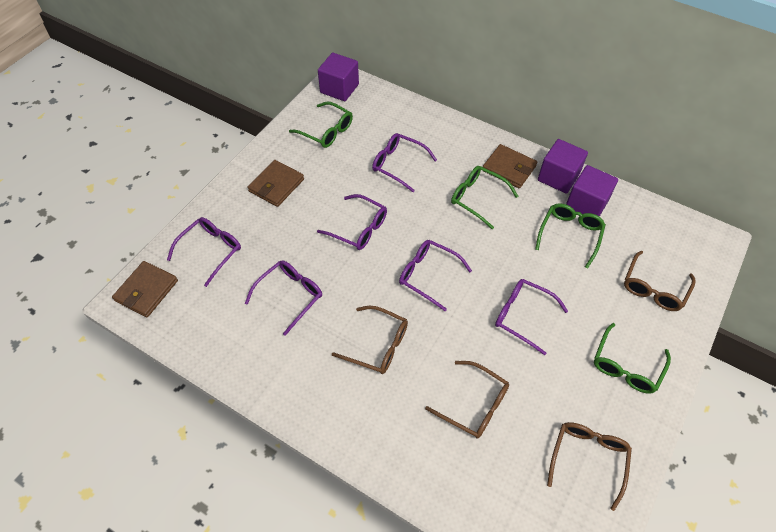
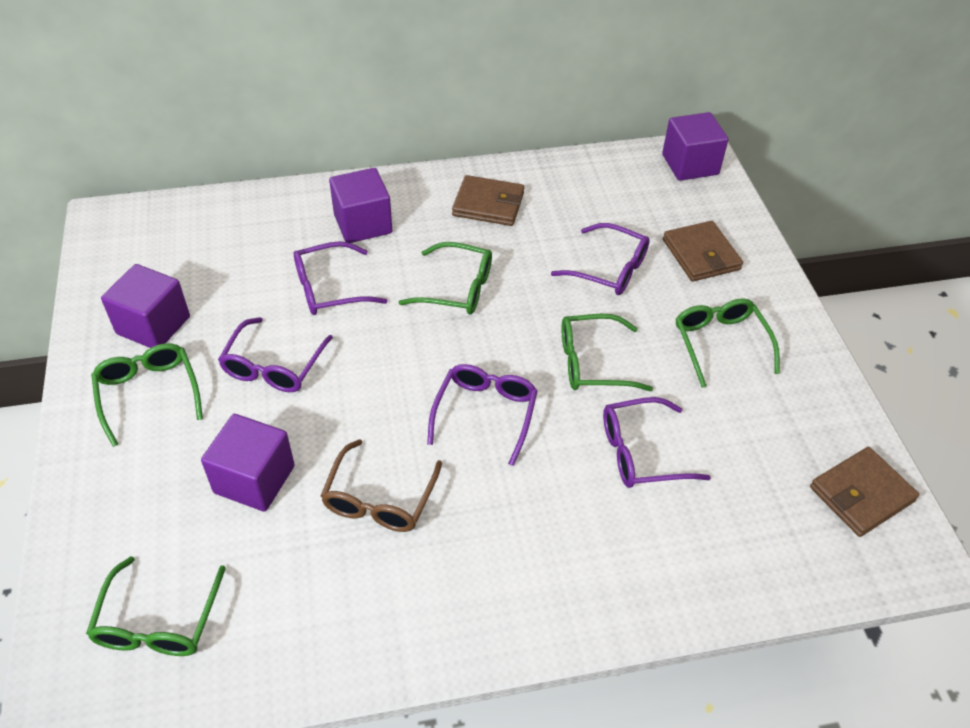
brown glasses: 4 -> 1
green glasses: 4 -> 5
purple cube: 3 -> 4
purple glasses: 6 -> 5

